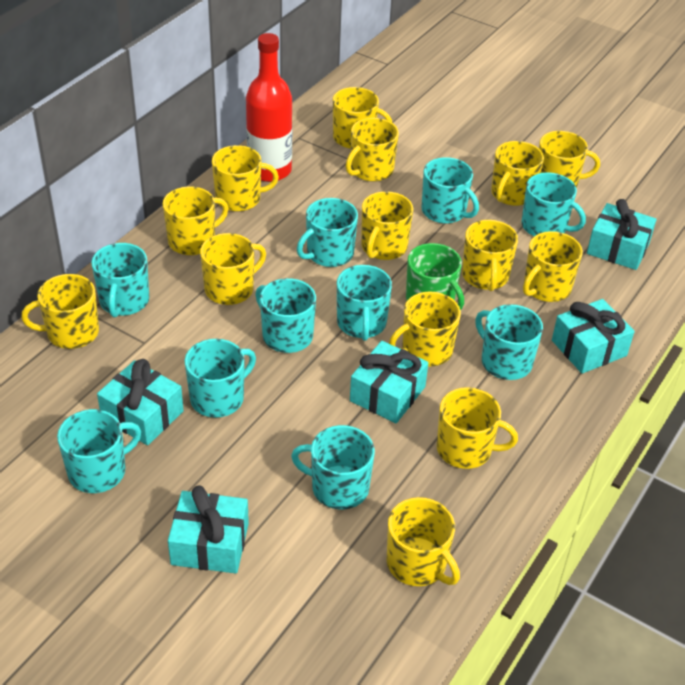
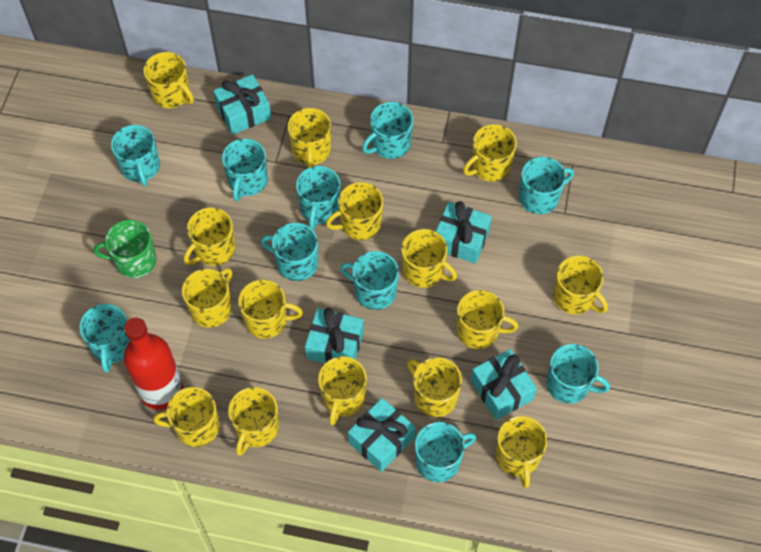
yellow mug: 14 -> 15

